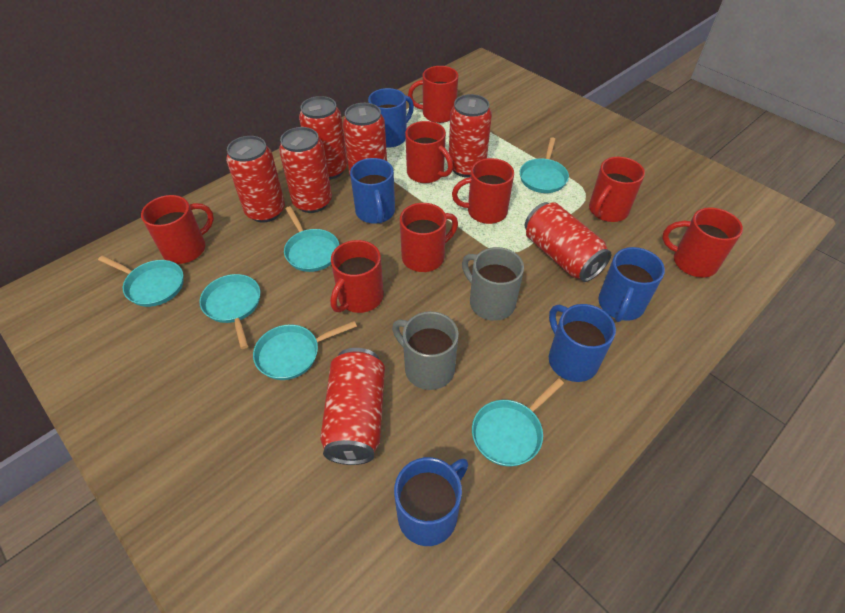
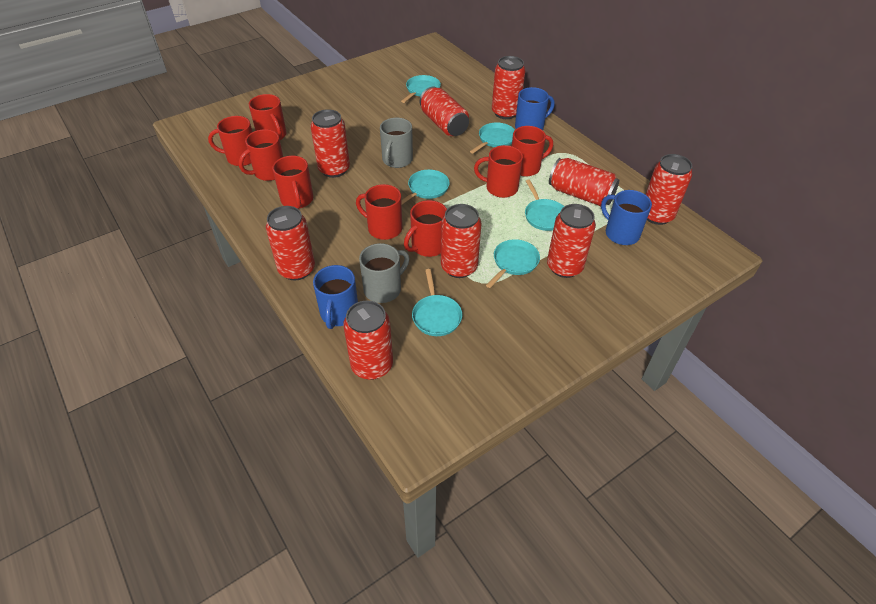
blue mug: 5 -> 3
red can: 7 -> 9

